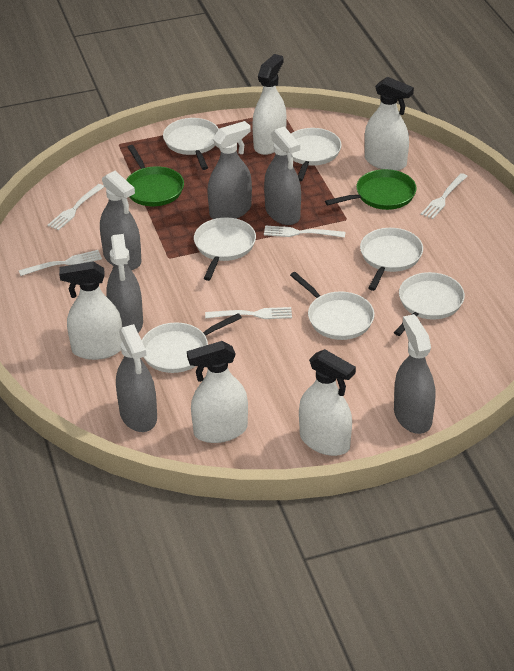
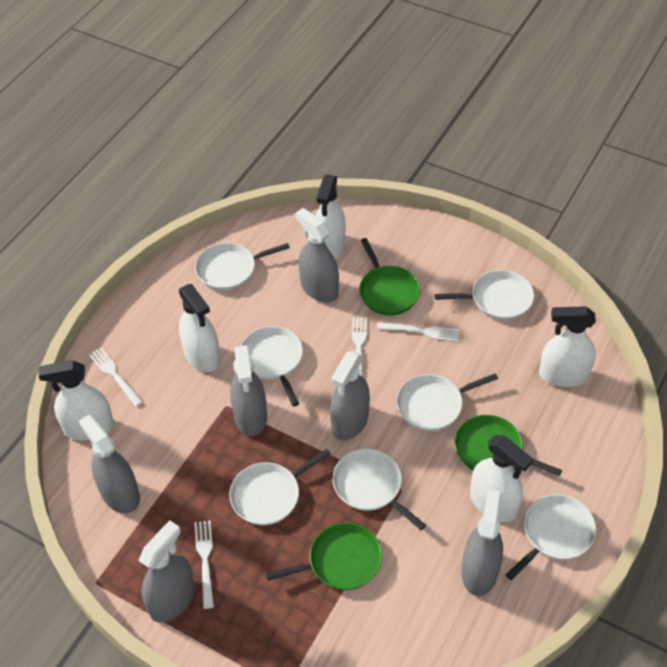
green pan: 2 -> 3
white fork: 5 -> 4

